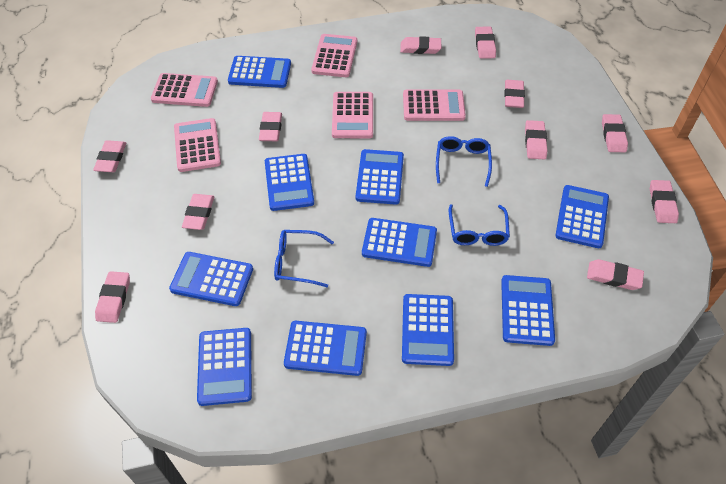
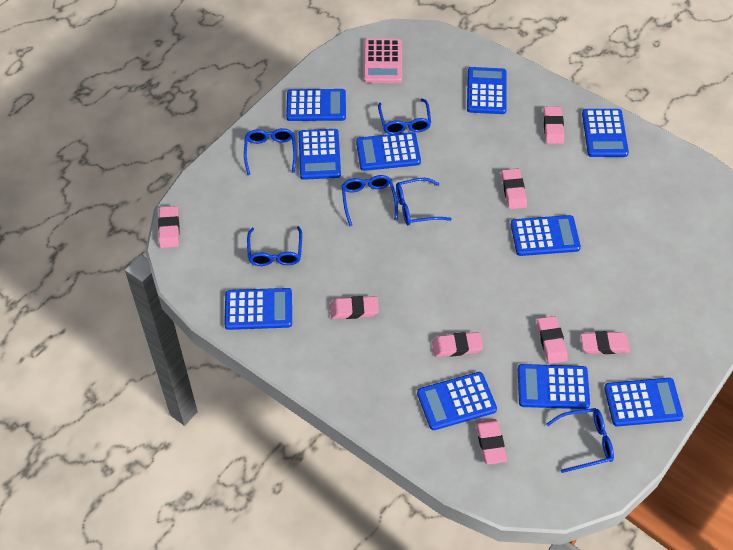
blue glasses: 3 -> 6
pink calculator: 5 -> 1
pink eraser: 11 -> 8

